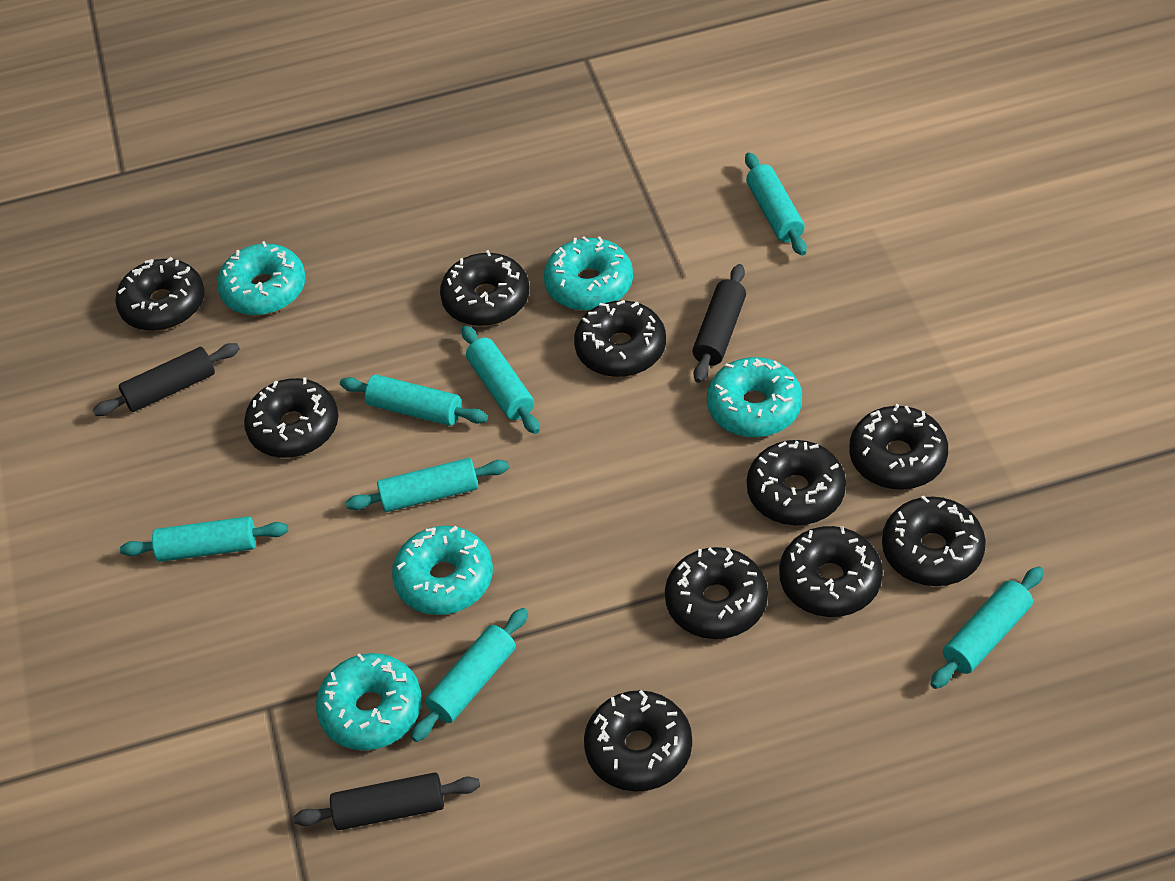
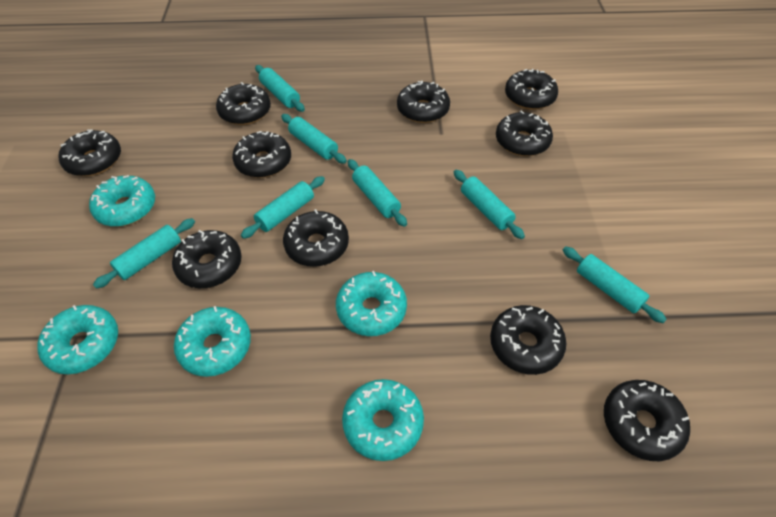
black rolling pin: 3 -> 0

